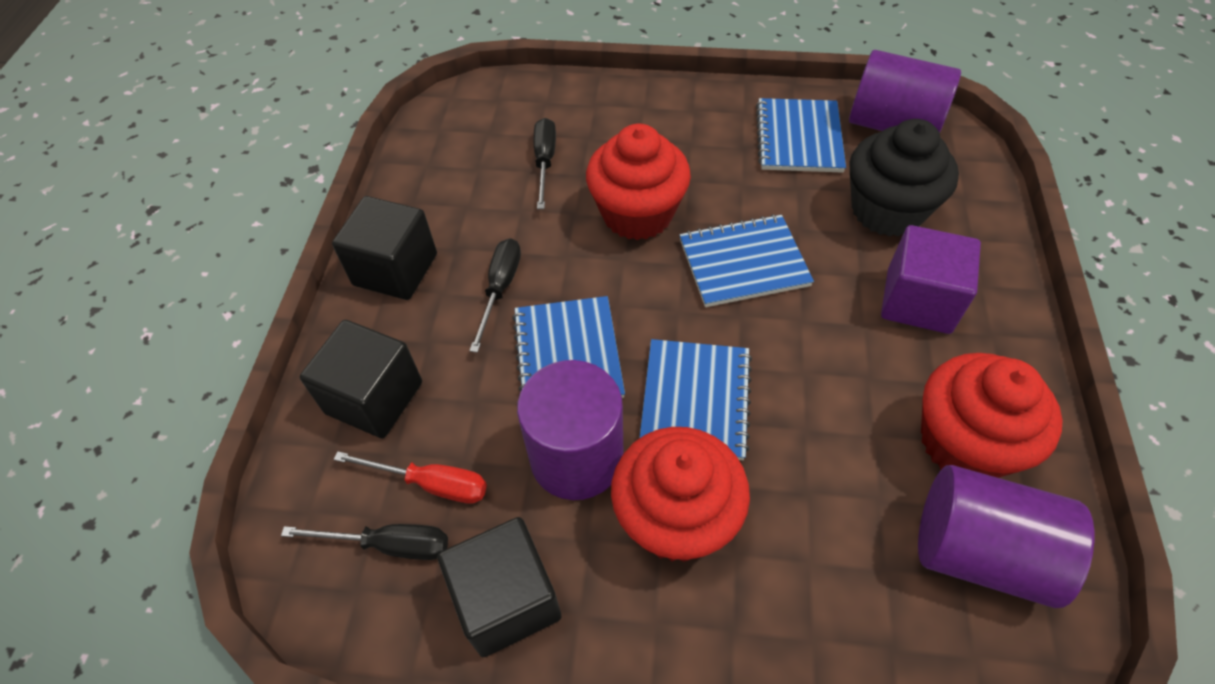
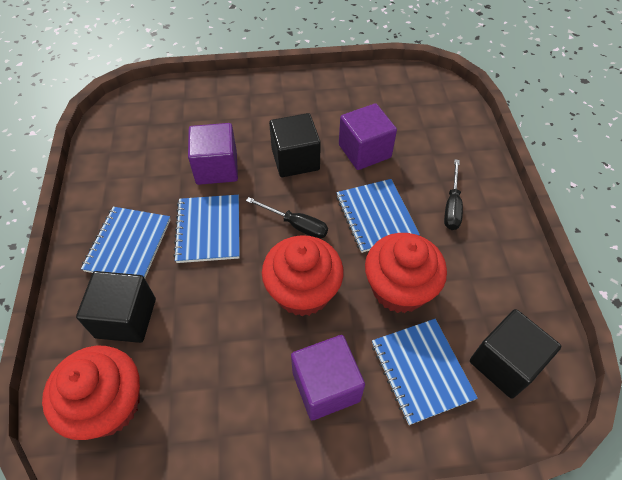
black cupcake: 1 -> 0
black screwdriver: 3 -> 2
purple cube: 1 -> 3
purple cylinder: 3 -> 0
red screwdriver: 1 -> 0

